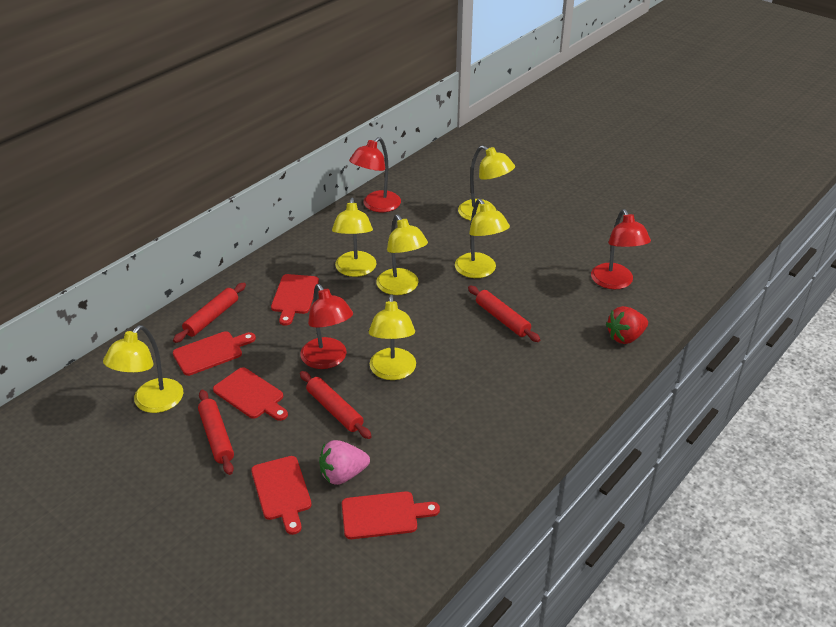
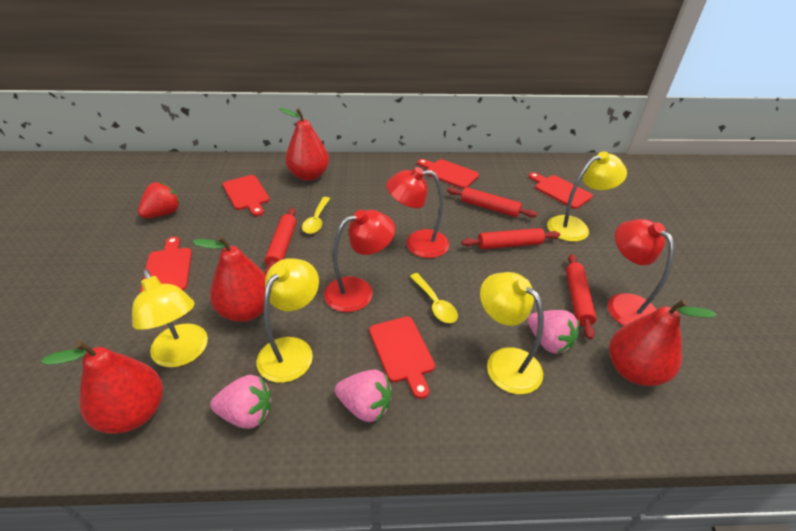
pink strawberry: 1 -> 3
red pear: 0 -> 4
yellow lamp: 6 -> 4
yellow spoon: 0 -> 2

